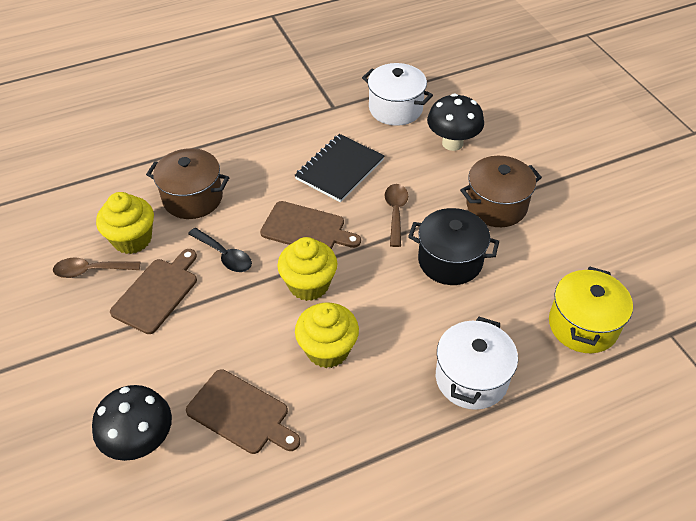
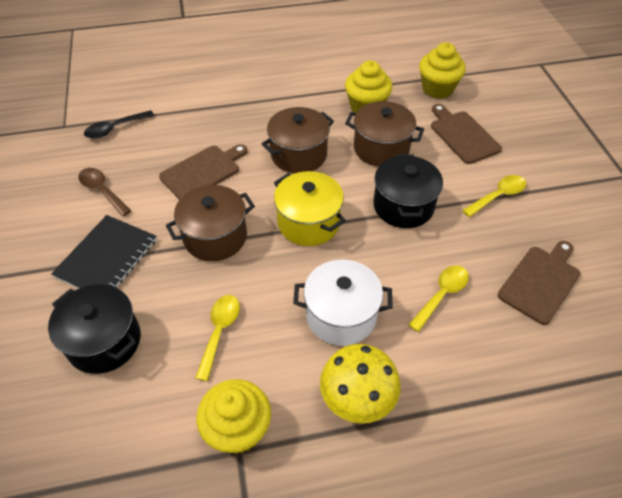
black mushroom: 2 -> 0
black pot: 1 -> 2
brown pot: 2 -> 3
brown spoon: 2 -> 1
white pot: 2 -> 1
yellow mushroom: 0 -> 1
yellow spoon: 0 -> 3

